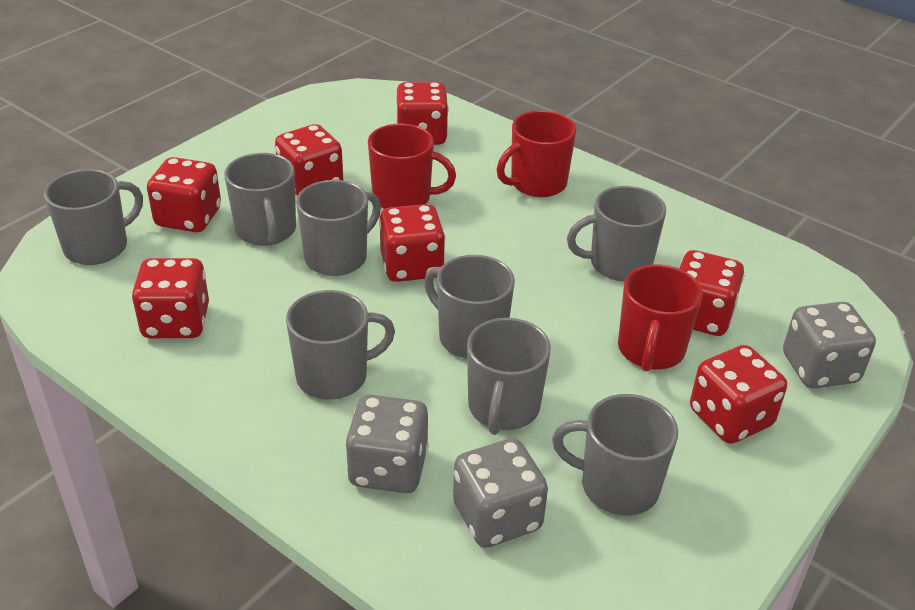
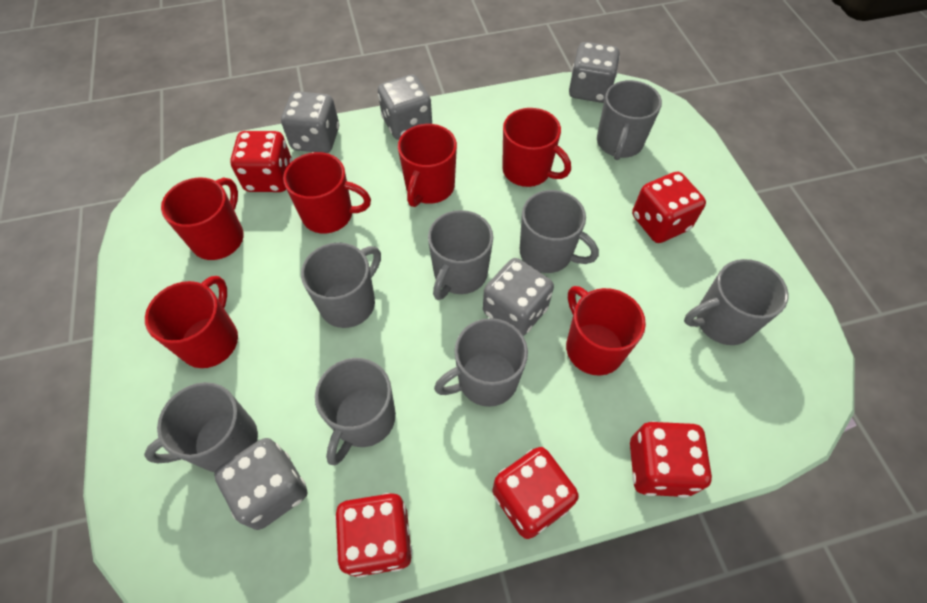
grey dice: 3 -> 5
red dice: 7 -> 5
red mug: 3 -> 6

